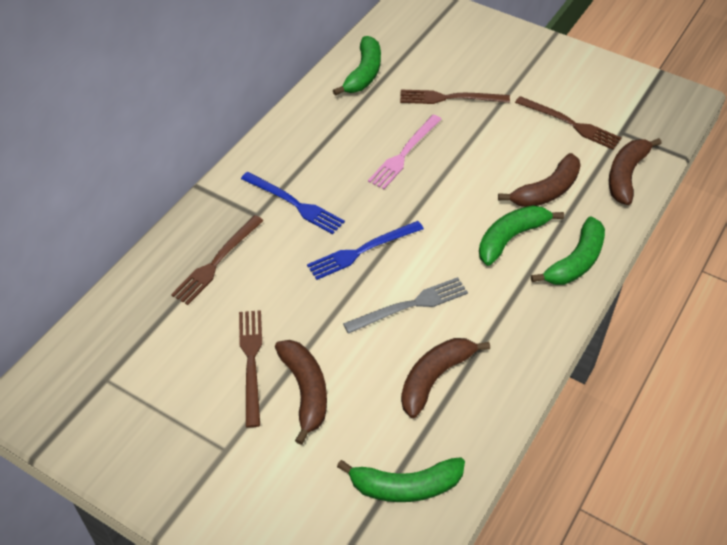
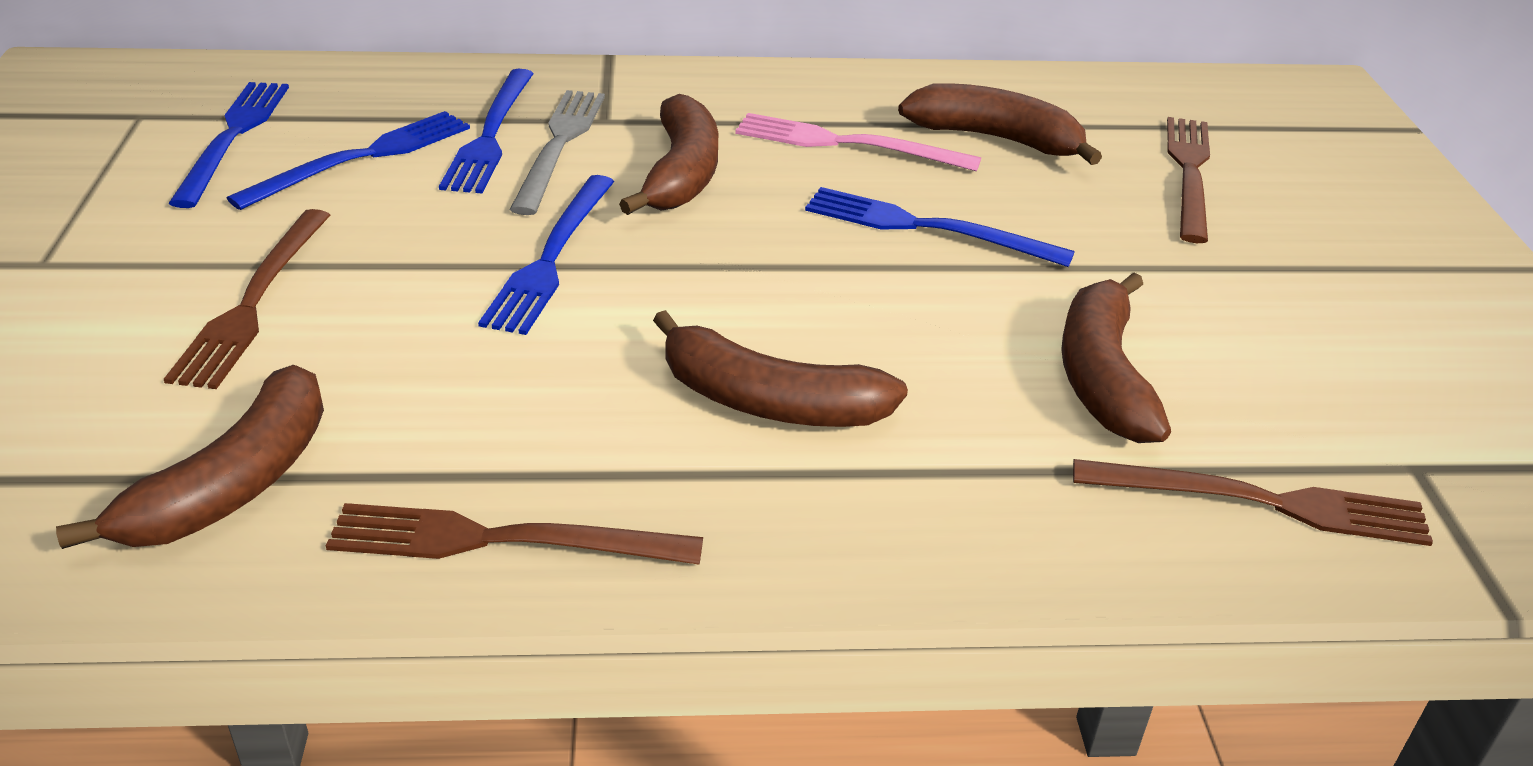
blue fork: 2 -> 5
brown banana: 4 -> 5
green banana: 4 -> 0

